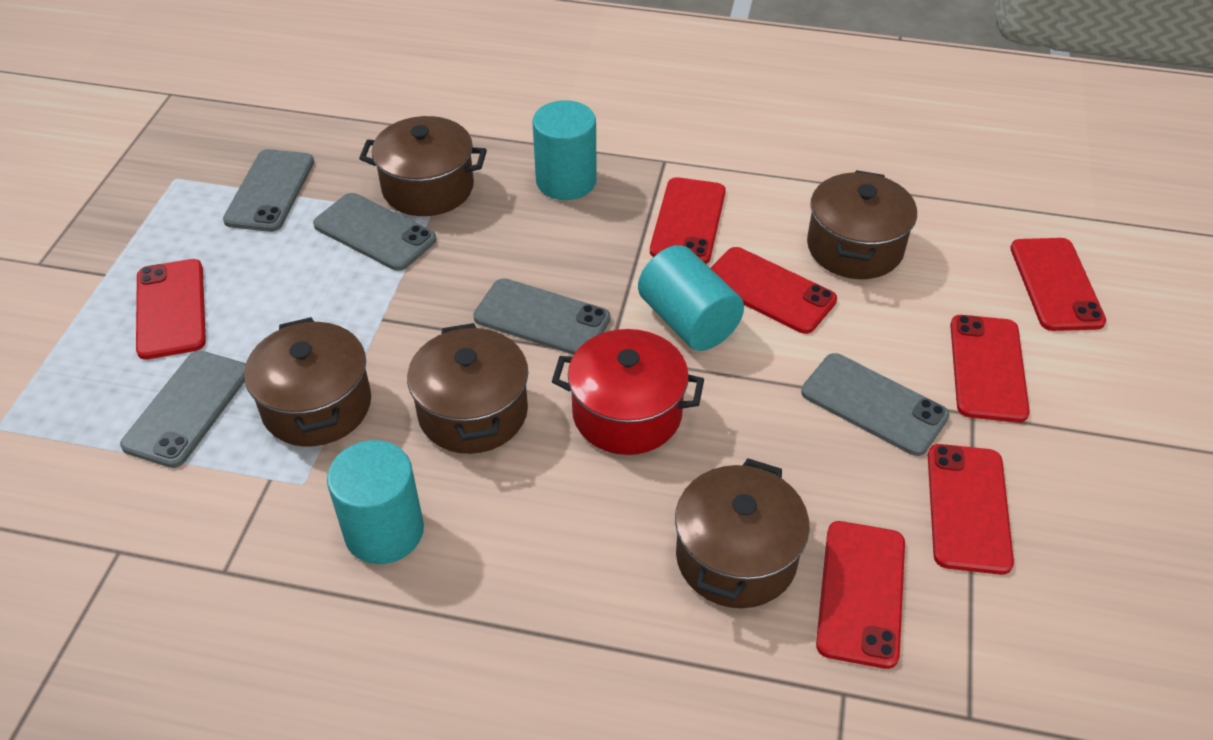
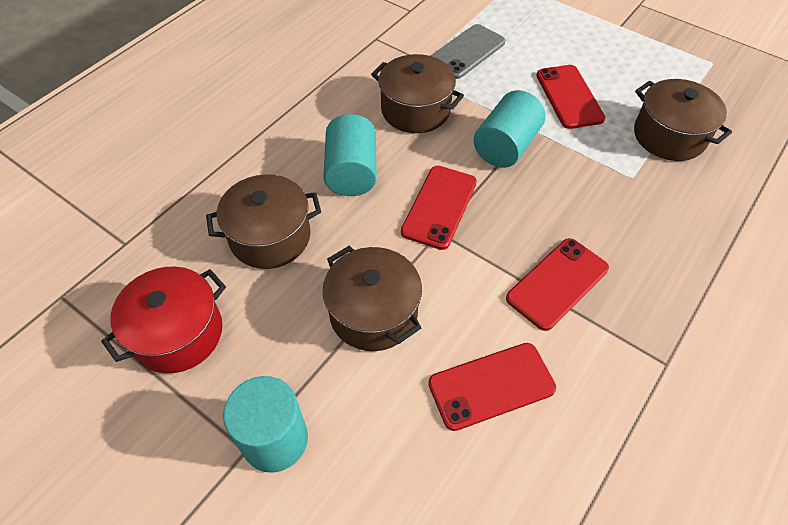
brown pot: 5 -> 4
grey phone: 5 -> 1
red phone: 7 -> 4

